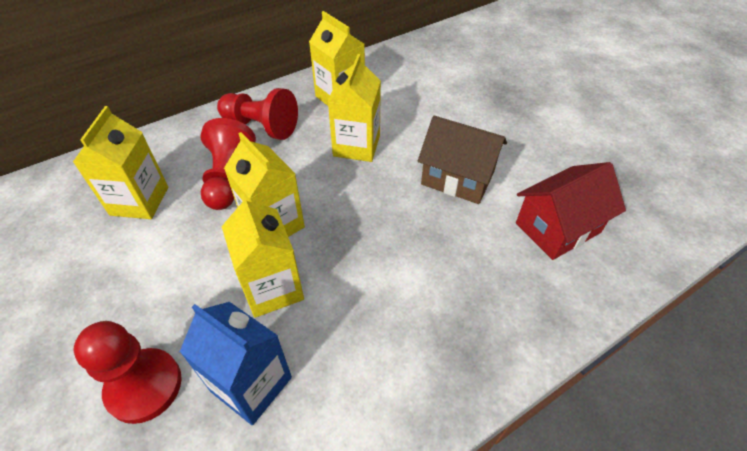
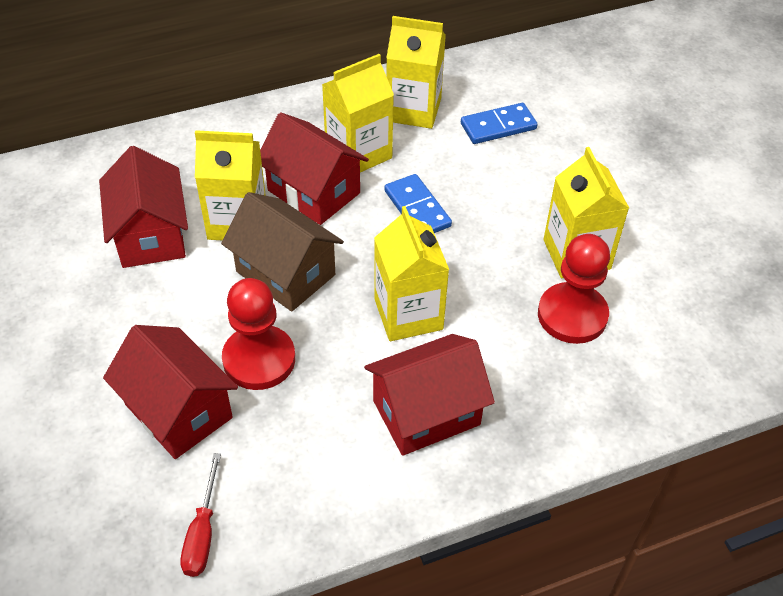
blue carton: 1 -> 0
blue domino: 0 -> 2
red house: 1 -> 4
red pawn: 3 -> 2
red screwdriver: 0 -> 1

